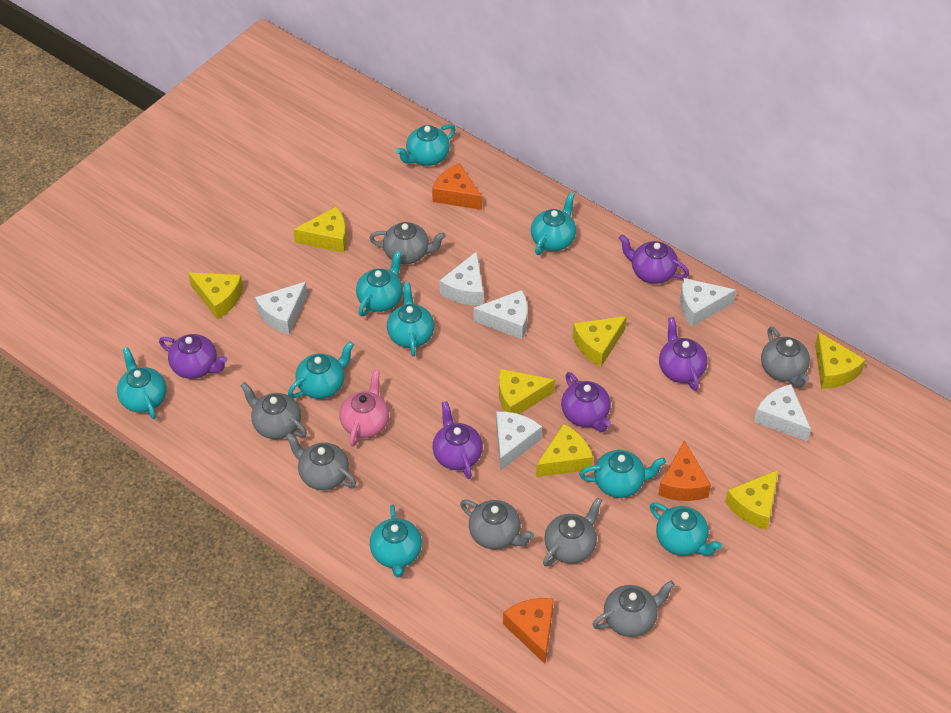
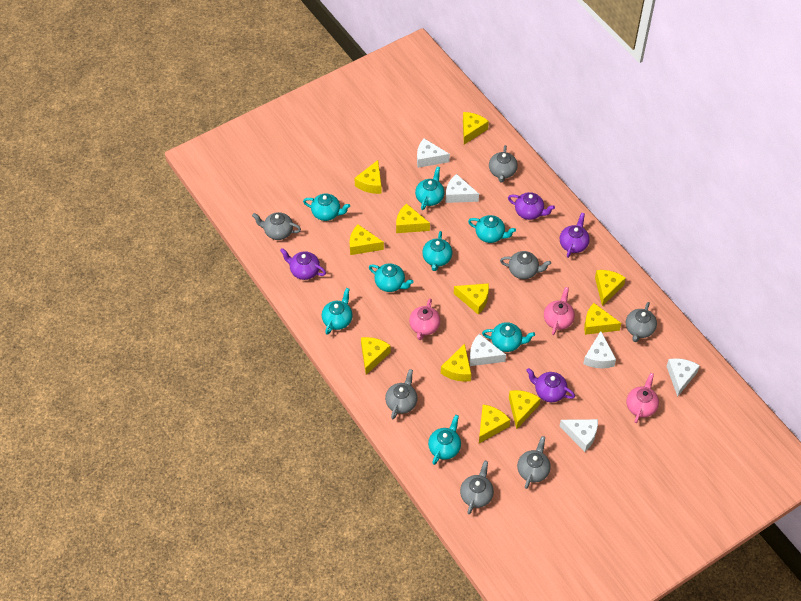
orange cheese: 3 -> 0
pink teapot: 1 -> 3
purple teapot: 5 -> 4
turquoise teapot: 9 -> 8
yellow cheese: 7 -> 11

